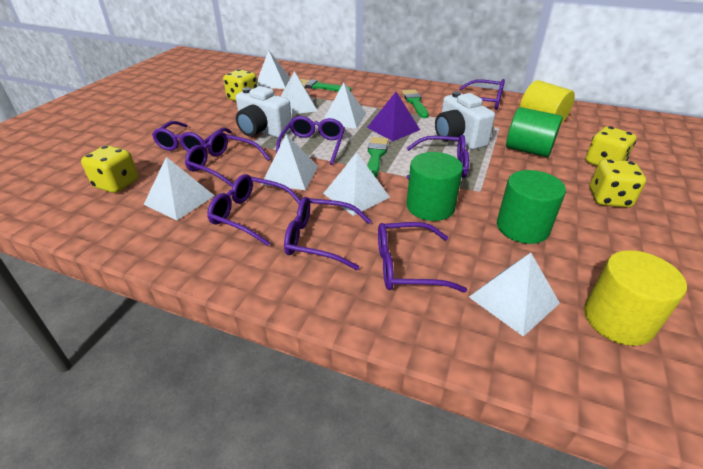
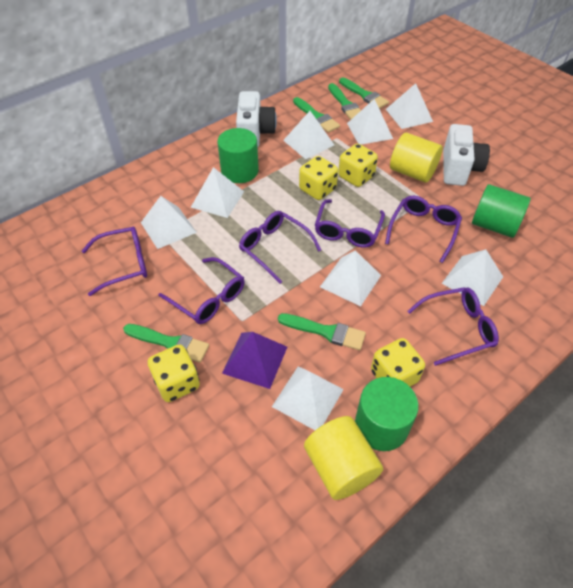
green brush: 3 -> 5
purple glasses: 8 -> 6
white pyramid: 7 -> 8

